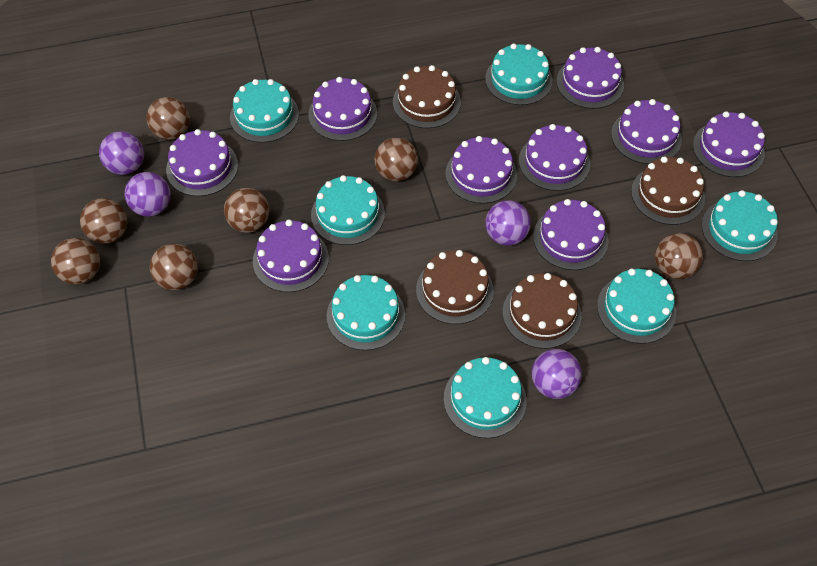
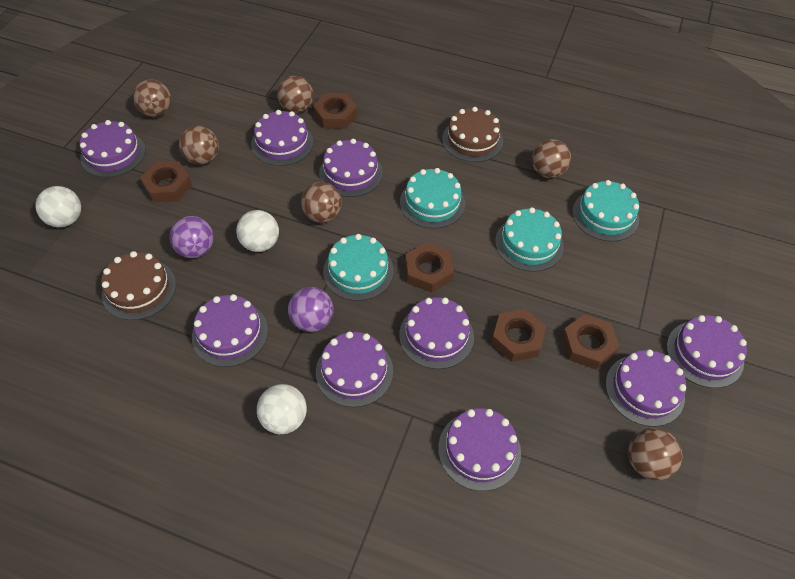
brown ball: 7 -> 6
brown cake: 4 -> 2
brown nut: 0 -> 5
purple ball: 4 -> 2
turquoise cake: 7 -> 4
white ball: 0 -> 3

